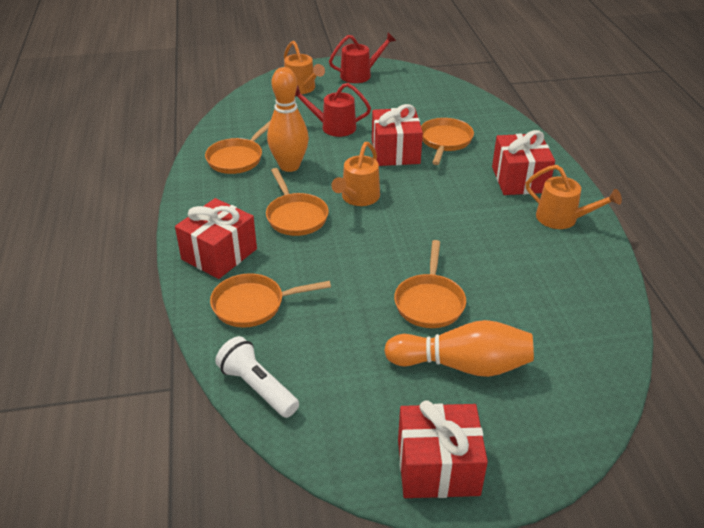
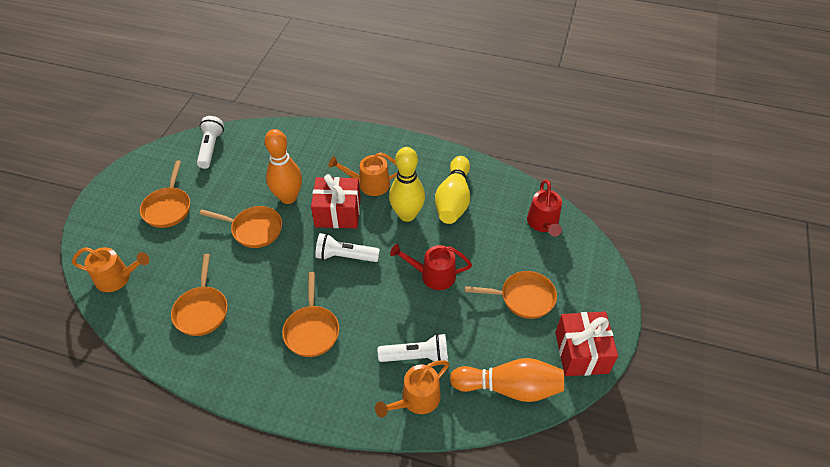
red gift: 4 -> 2
white flashlight: 1 -> 3
yellow bowling pin: 0 -> 2

